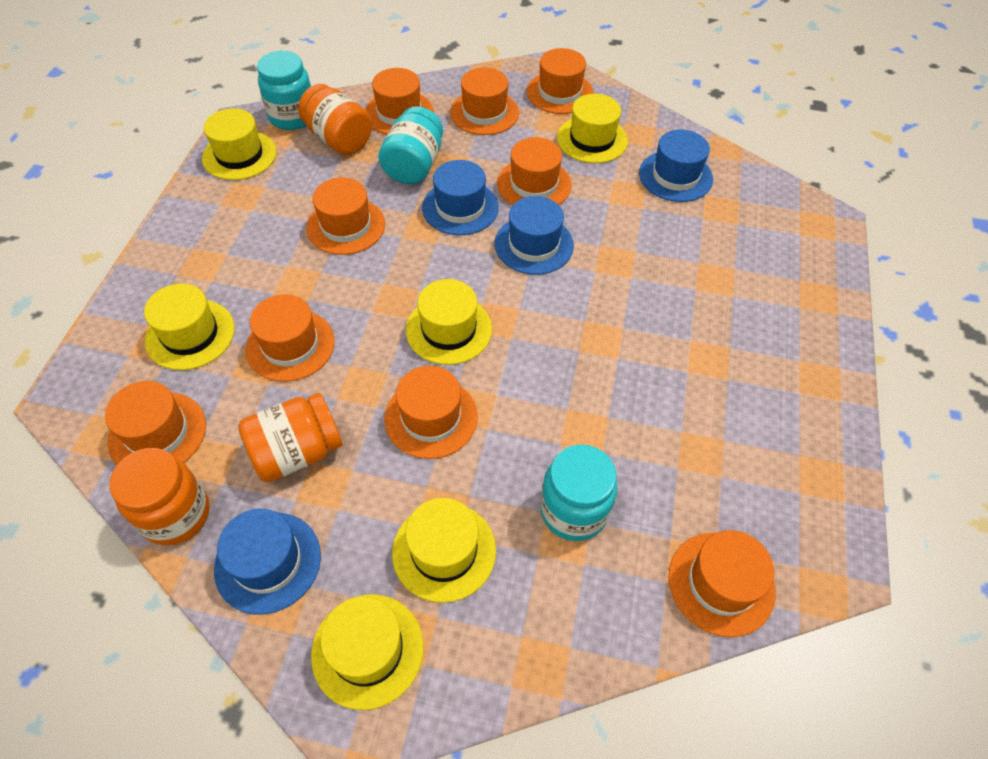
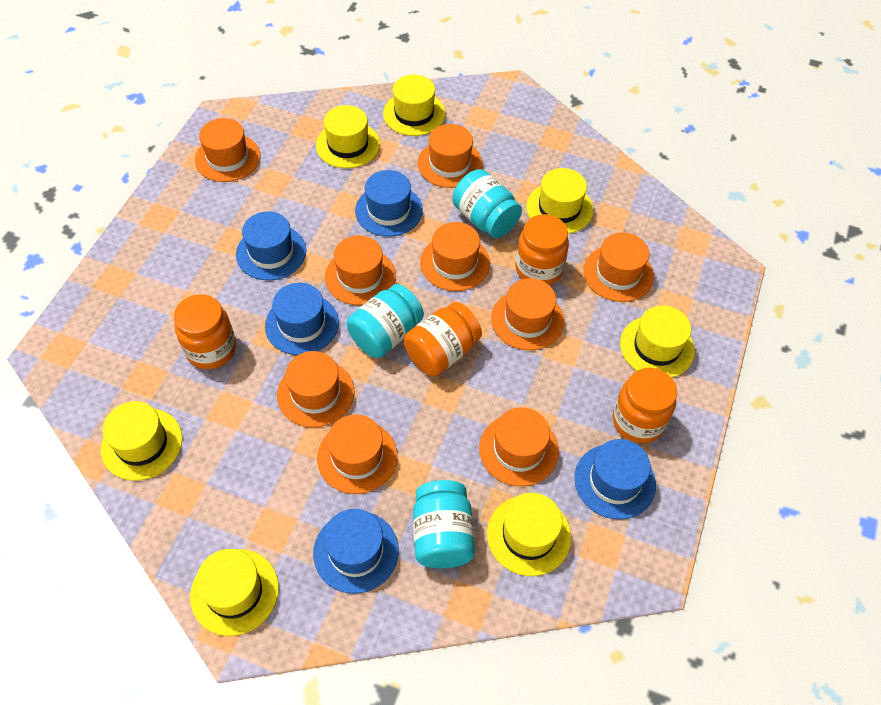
blue hat: 4 -> 5
orange jar: 3 -> 4
yellow hat: 6 -> 7

